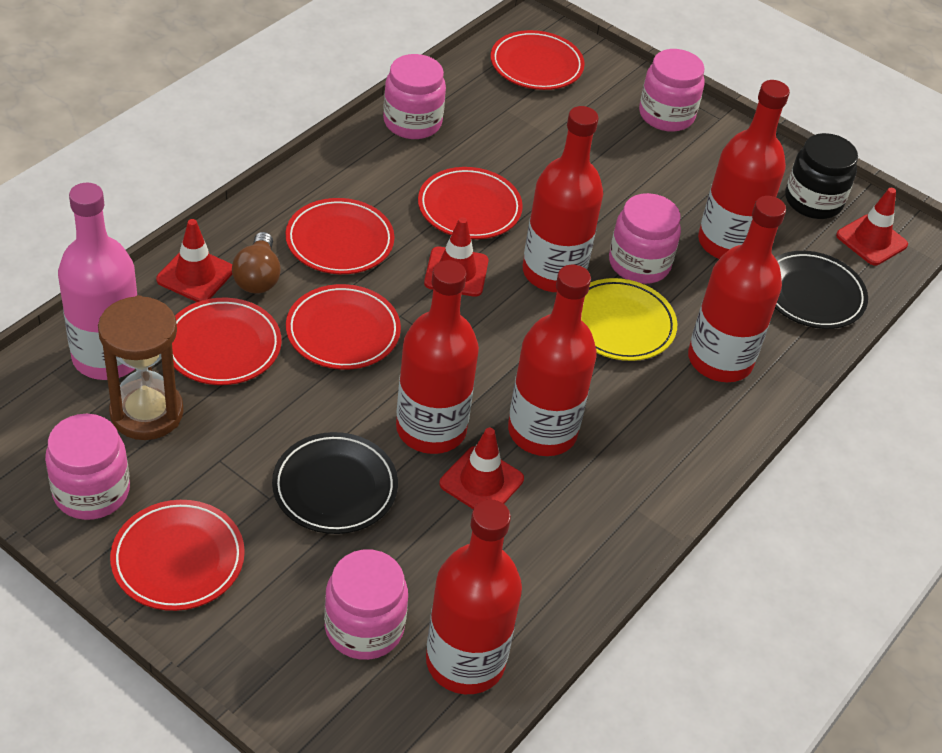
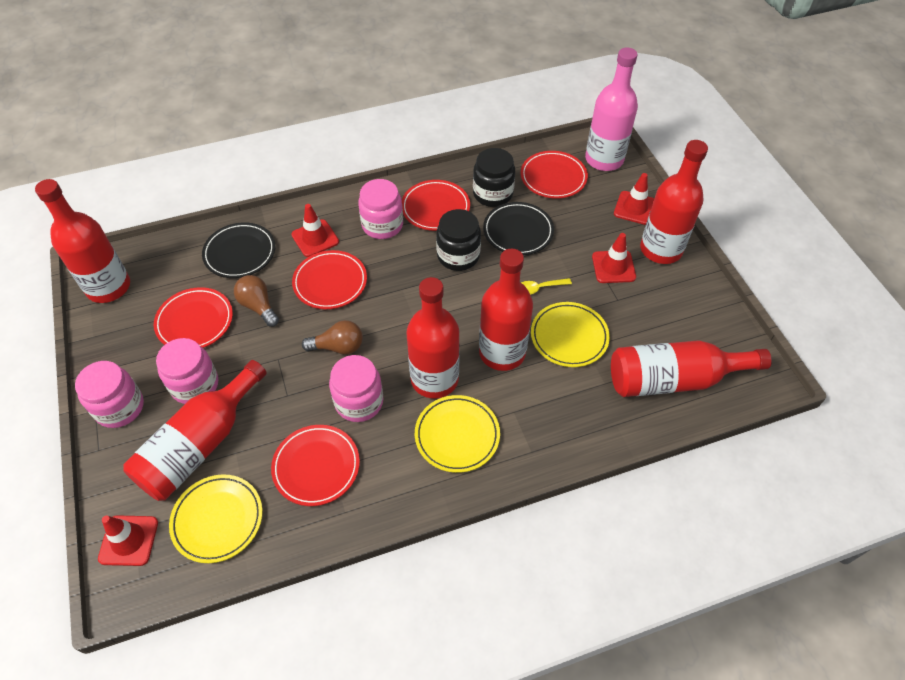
black jar: 1 -> 2
brown hourglass: 1 -> 0
brown light bulb: 1 -> 2
pink jar: 5 -> 4
red plate: 6 -> 5
yellow plate: 1 -> 3
yellow spoon: 0 -> 1

